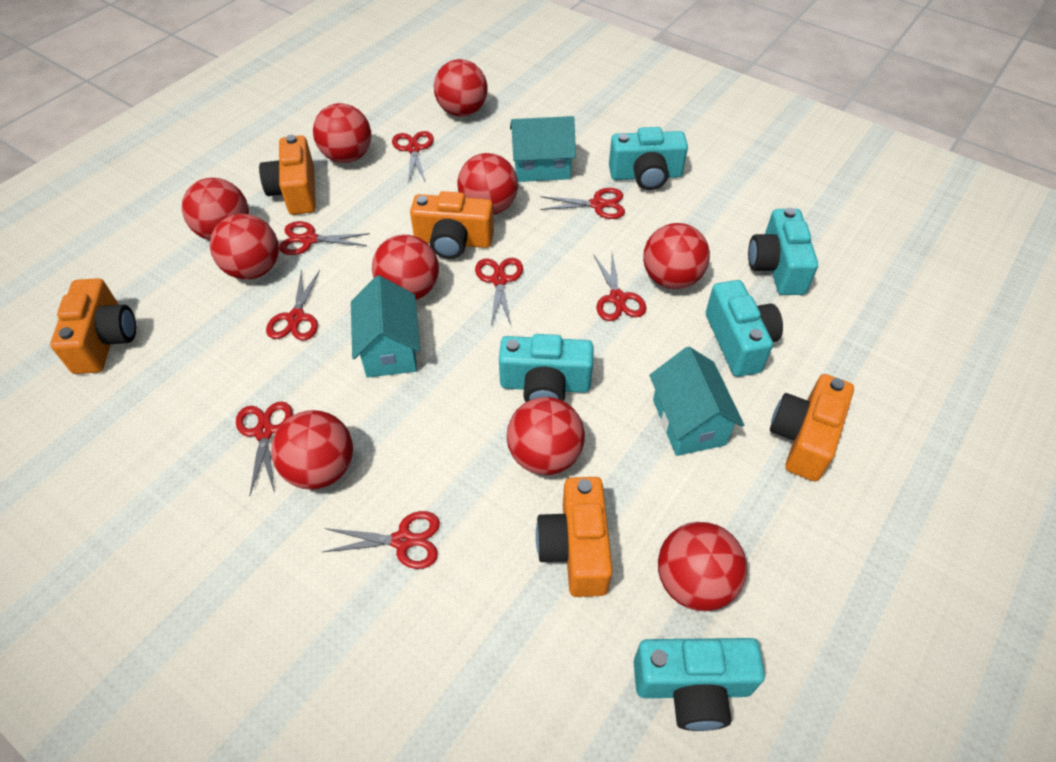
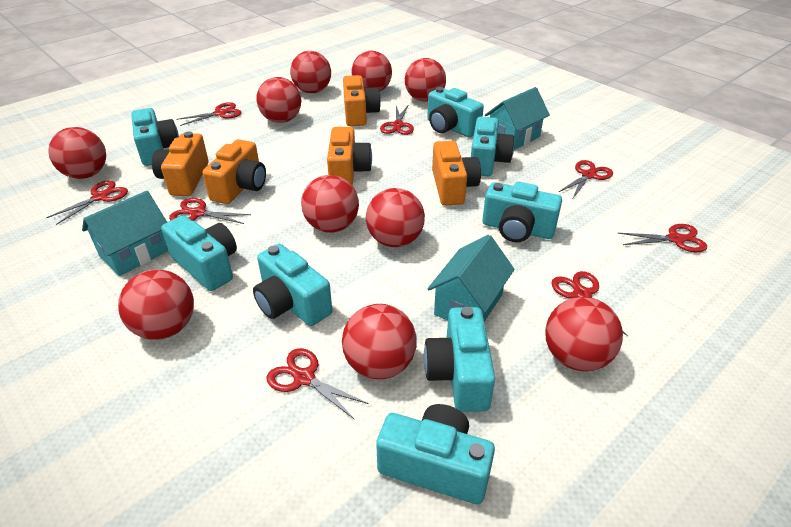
turquoise camera: 5 -> 8

